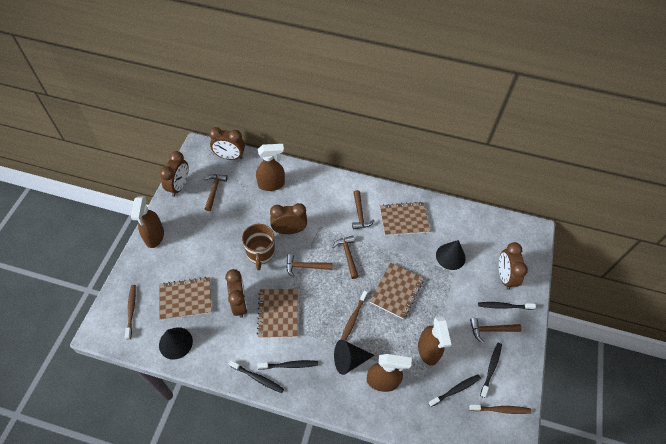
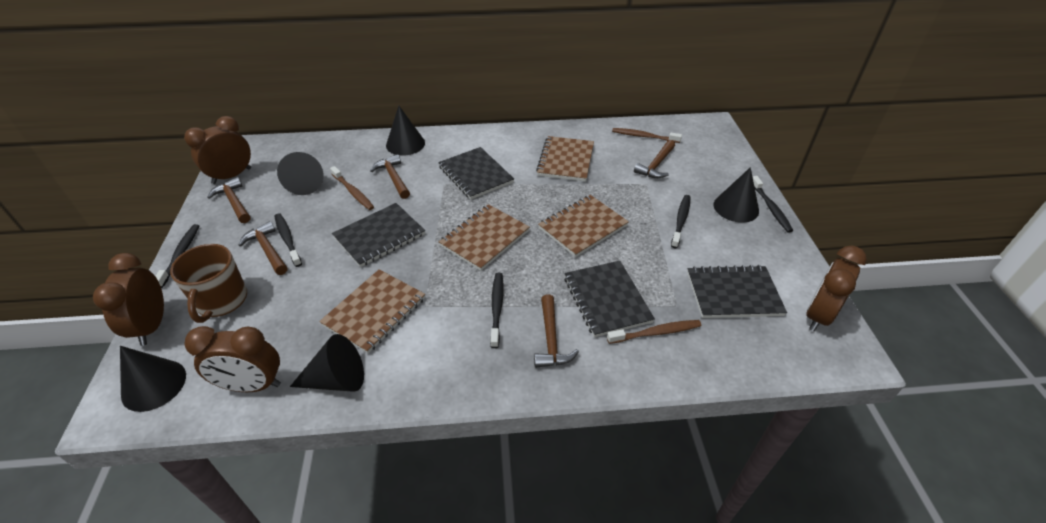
black cone: 3 -> 5
black notebook: 0 -> 4
brown clock: 5 -> 4
brown spray bottle: 4 -> 0

